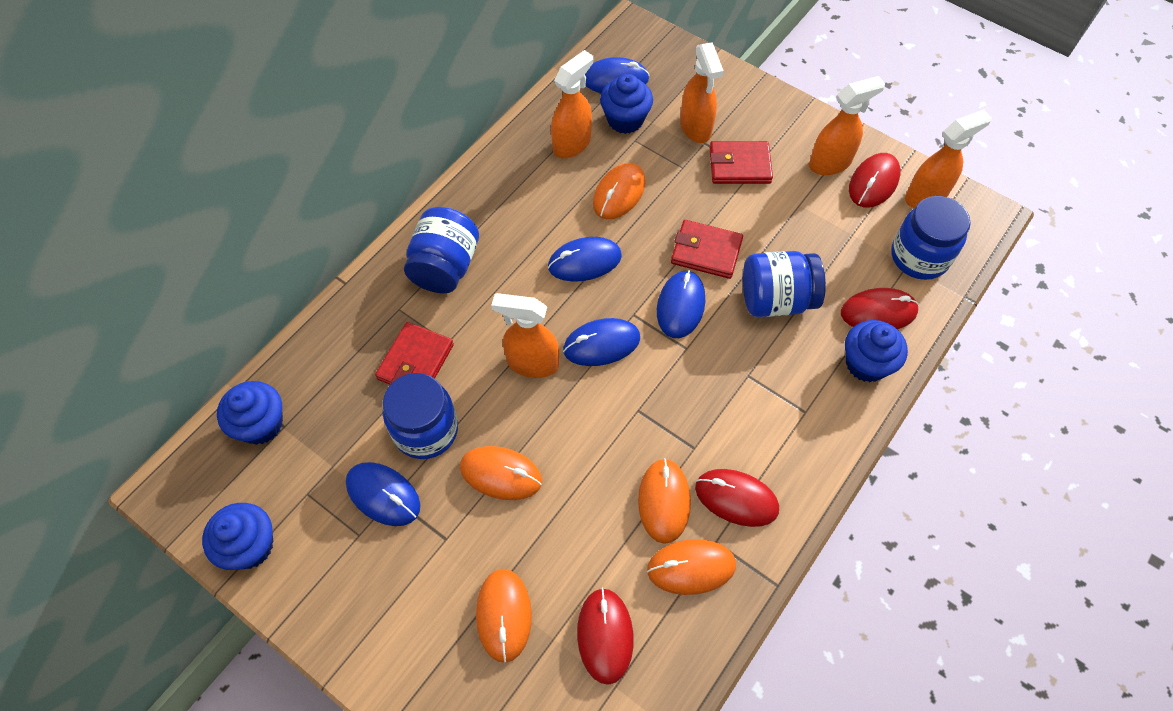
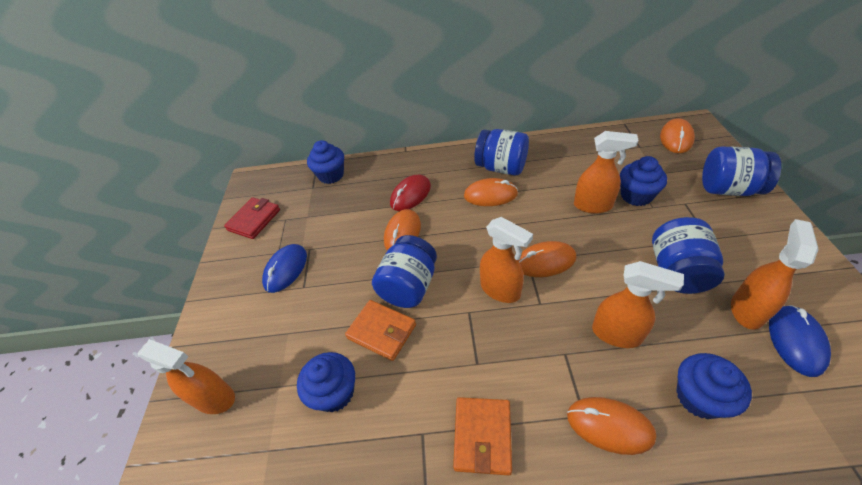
blue mouse: 5 -> 2
orange wallet: 0 -> 2
red mouse: 4 -> 1
red wallet: 3 -> 1

